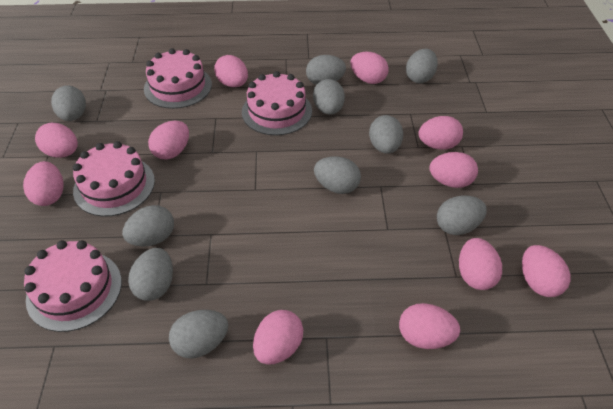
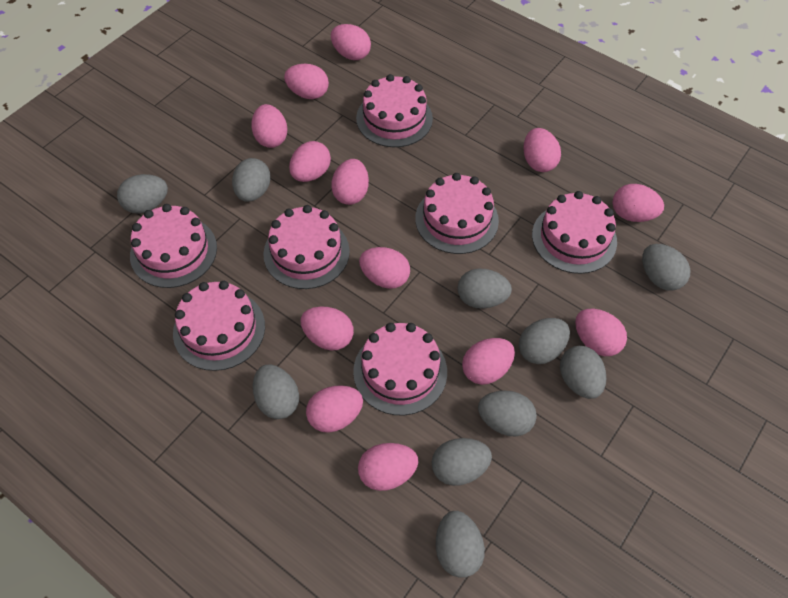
pink cake: 4 -> 7
pink egg: 11 -> 13

